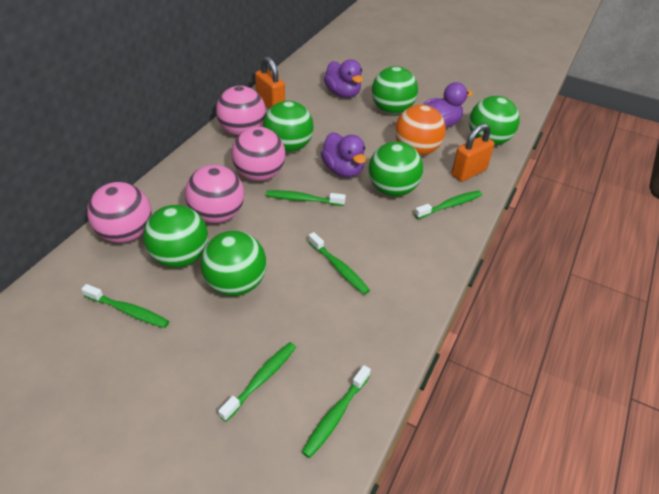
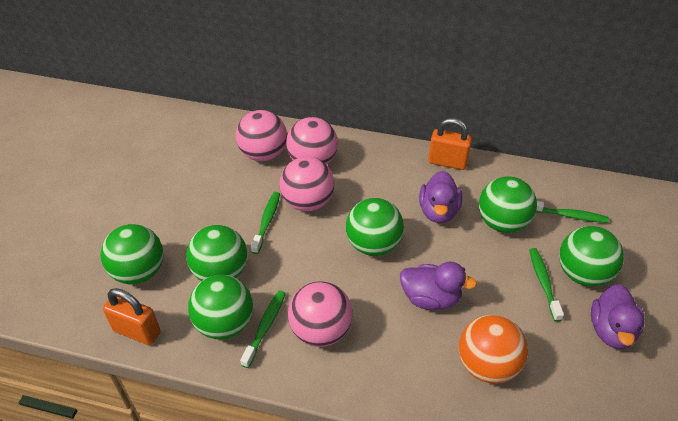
green toothbrush: 6 -> 4

